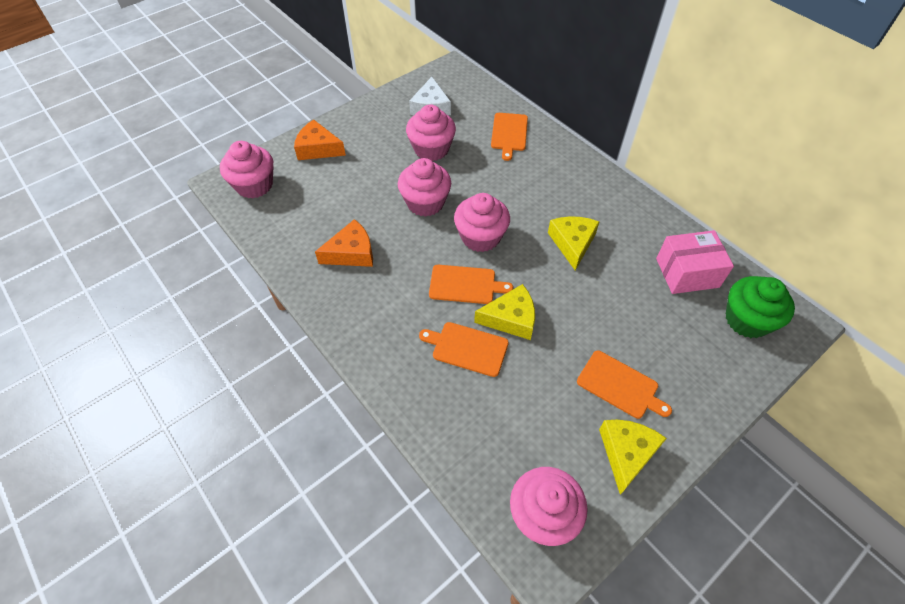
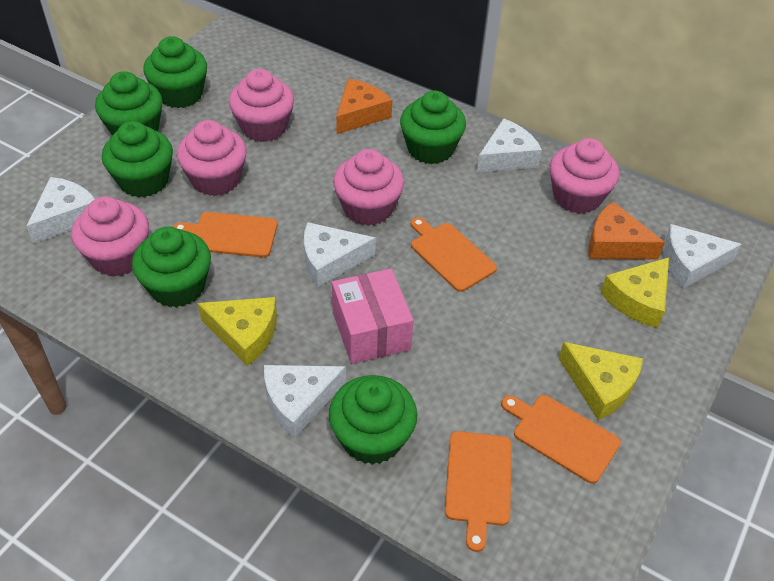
green cupcake: 1 -> 6
white cheese: 1 -> 5

